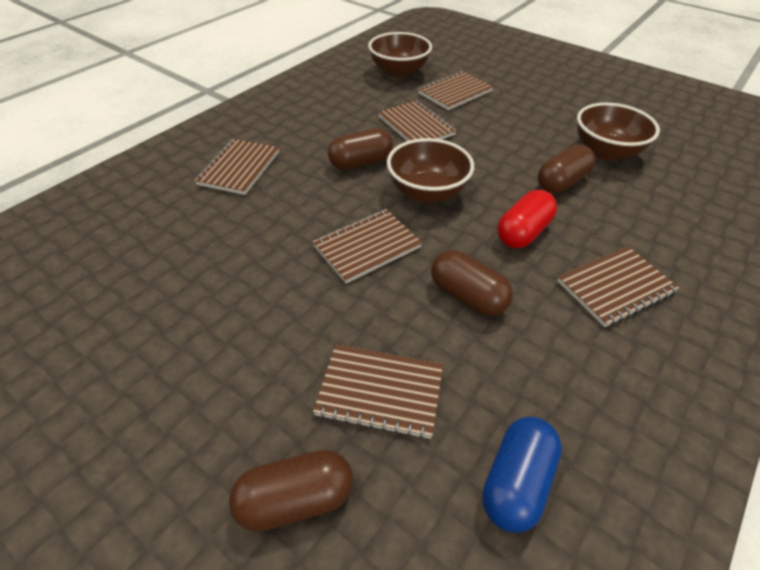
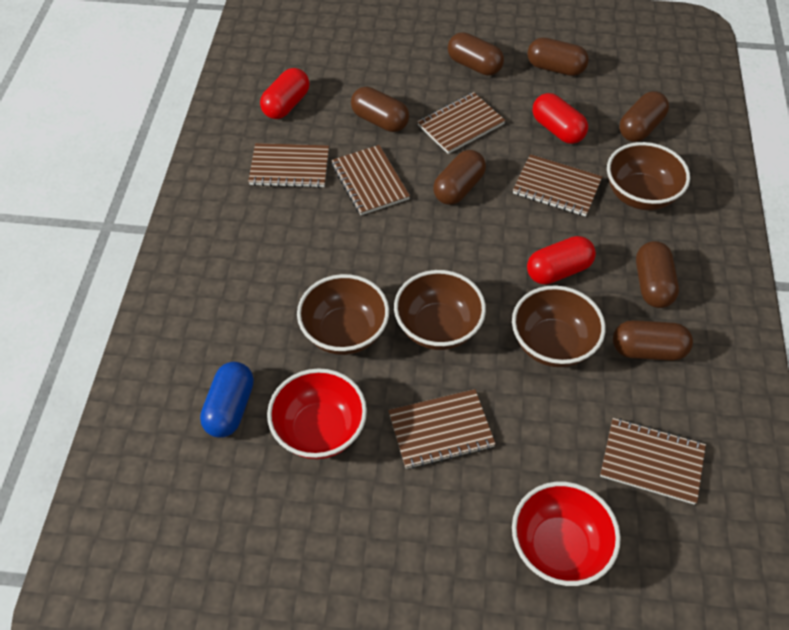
brown bowl: 3 -> 4
brown capsule: 4 -> 7
red bowl: 0 -> 2
red capsule: 1 -> 3

